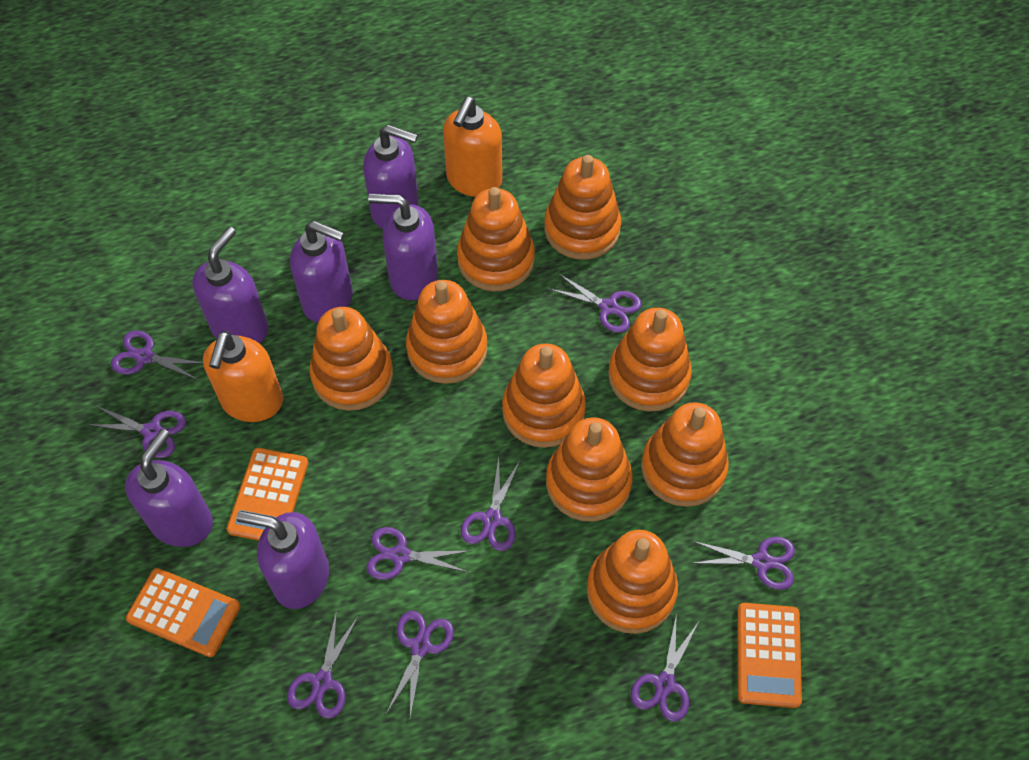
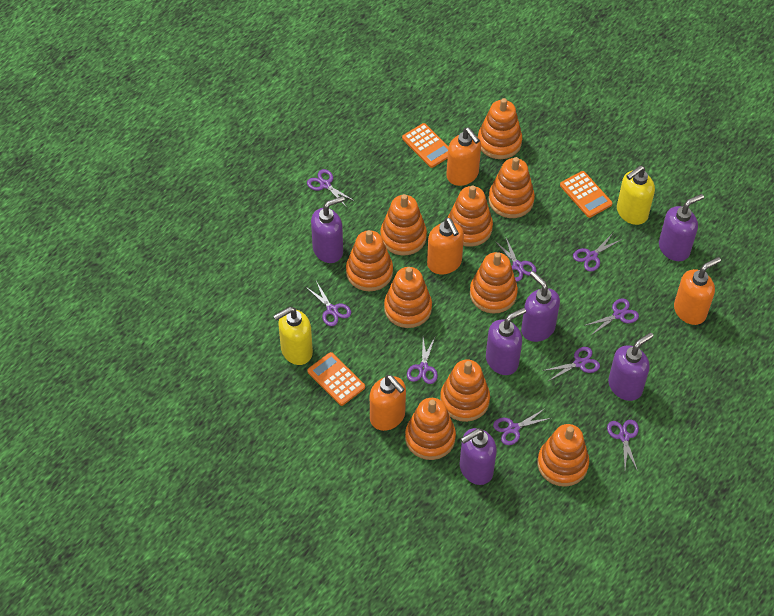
orange soap dispenser: 2 -> 4
orange stacking toy: 9 -> 10
yellow soap dispenser: 0 -> 2

